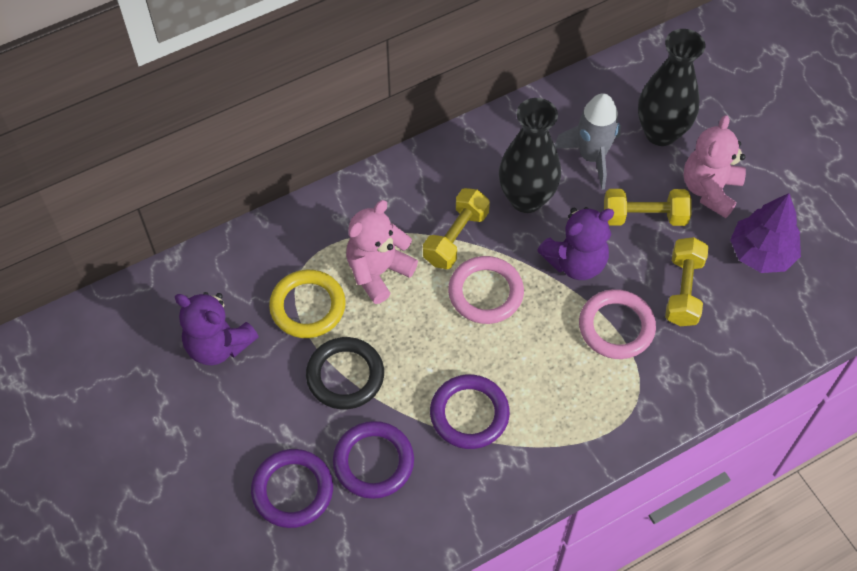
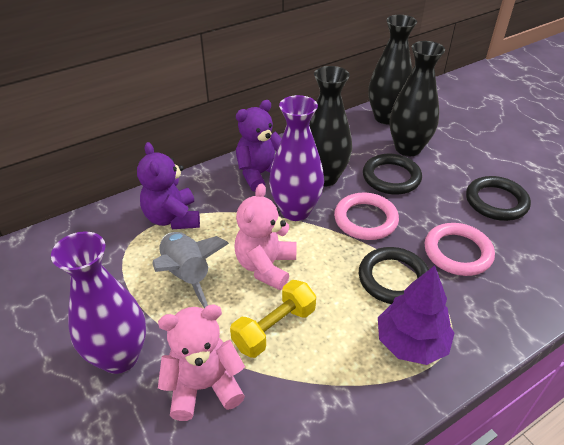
black ring: 1 -> 3
black vase: 2 -> 3
purple ring: 3 -> 0
purple vase: 0 -> 2
yellow dumbbell: 3 -> 1
yellow ring: 1 -> 0

